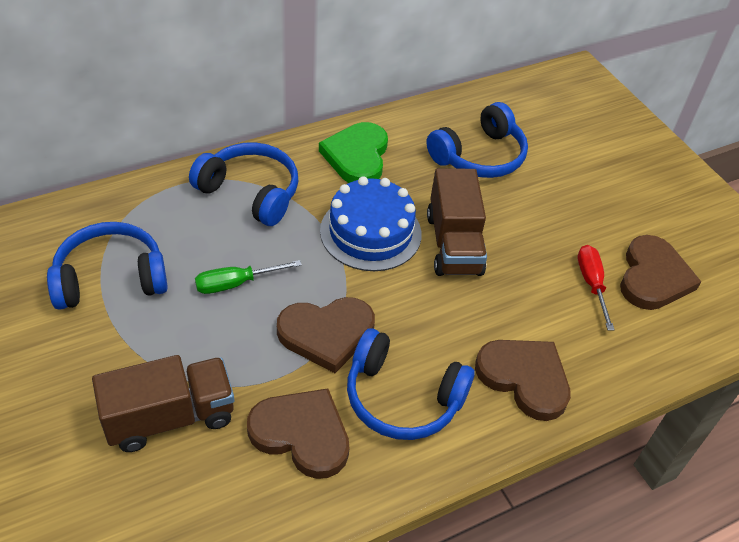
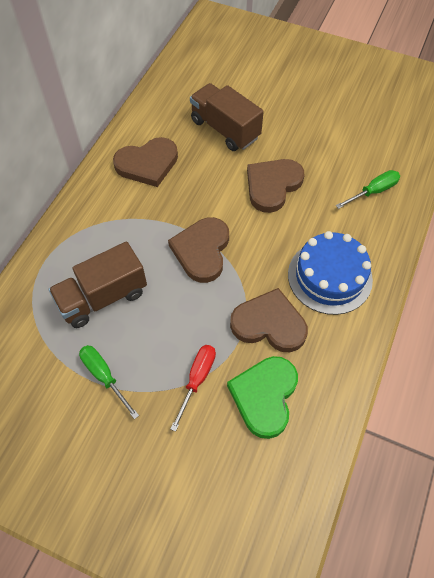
blue headphones: 4 -> 0
green screwdriver: 1 -> 2

